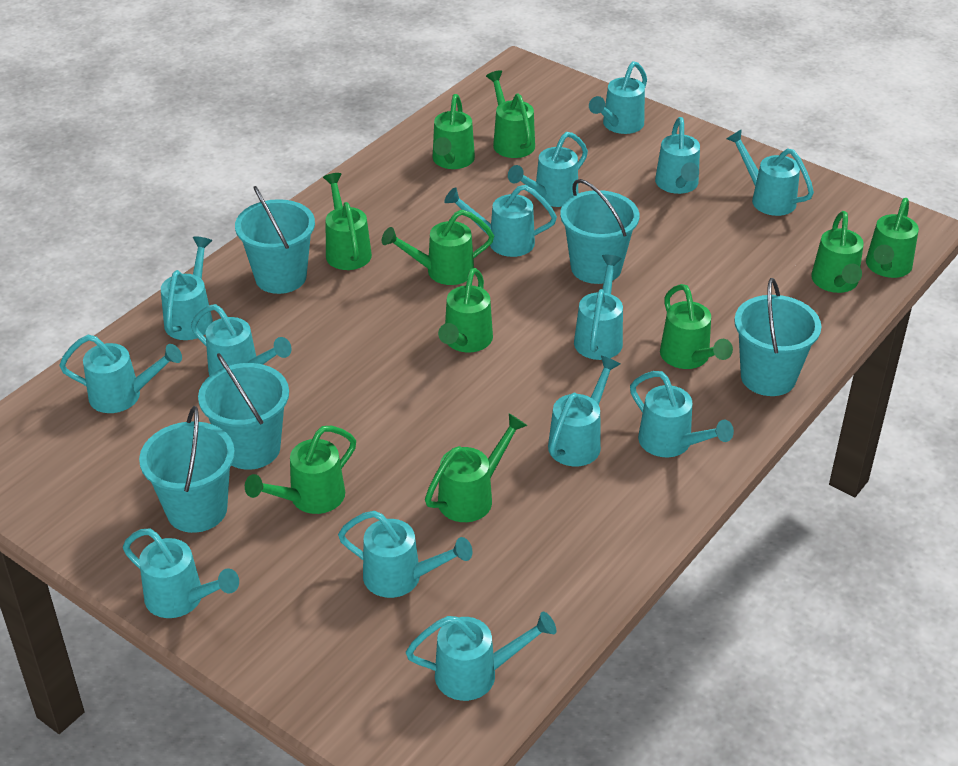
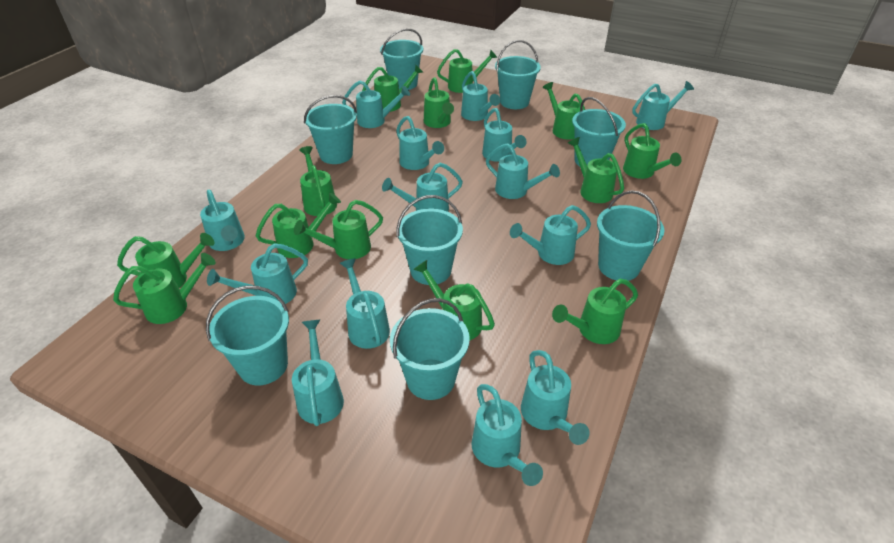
green watering can: 10 -> 13
turquoise bucket: 5 -> 8

